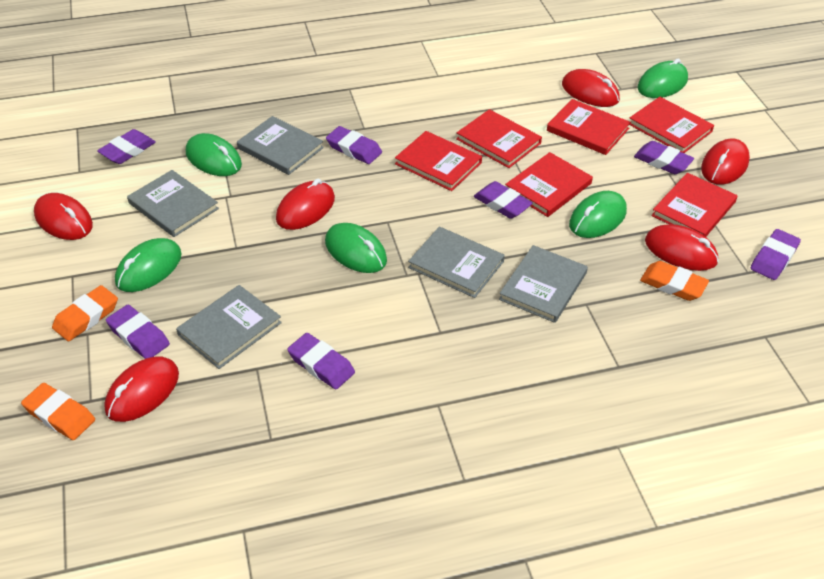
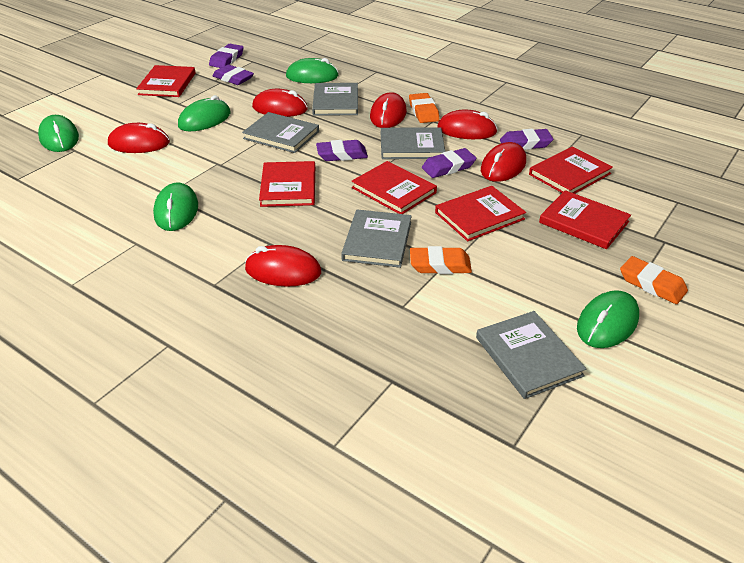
purple eraser: 7 -> 5

